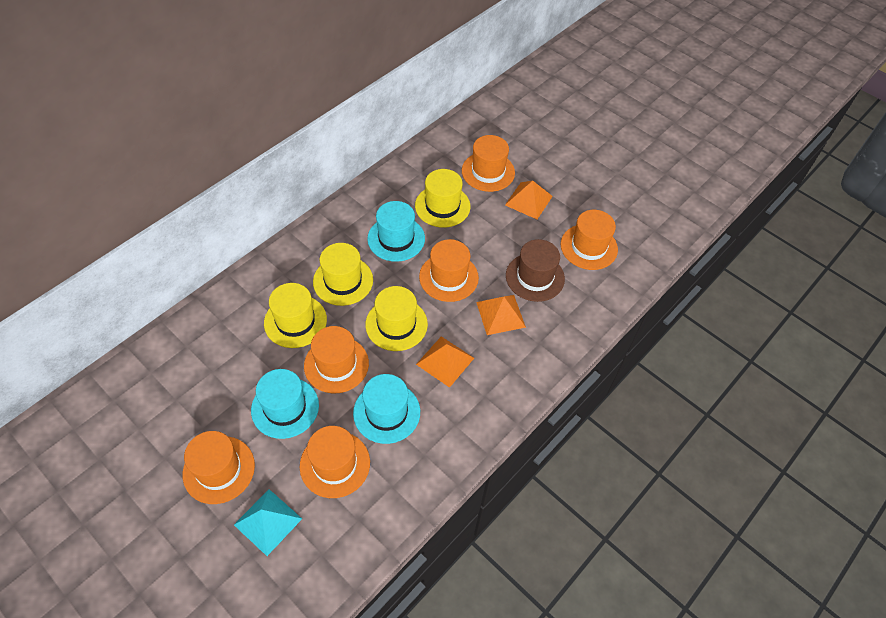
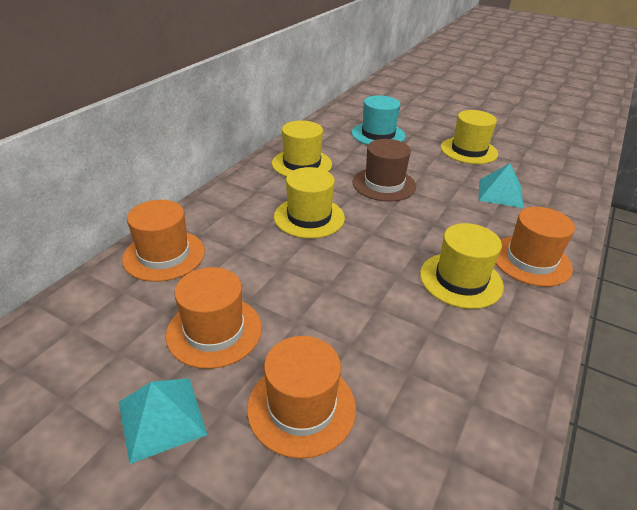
orange hat: 6 -> 4
orange pyramid: 3 -> 0
turquoise hat: 3 -> 1
turquoise pyramid: 1 -> 2

